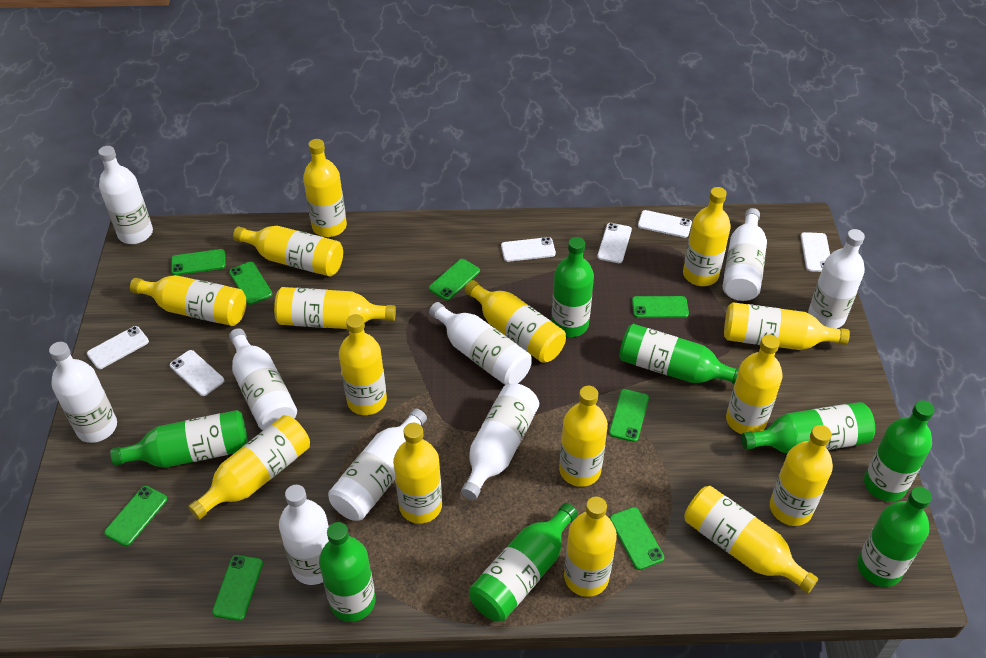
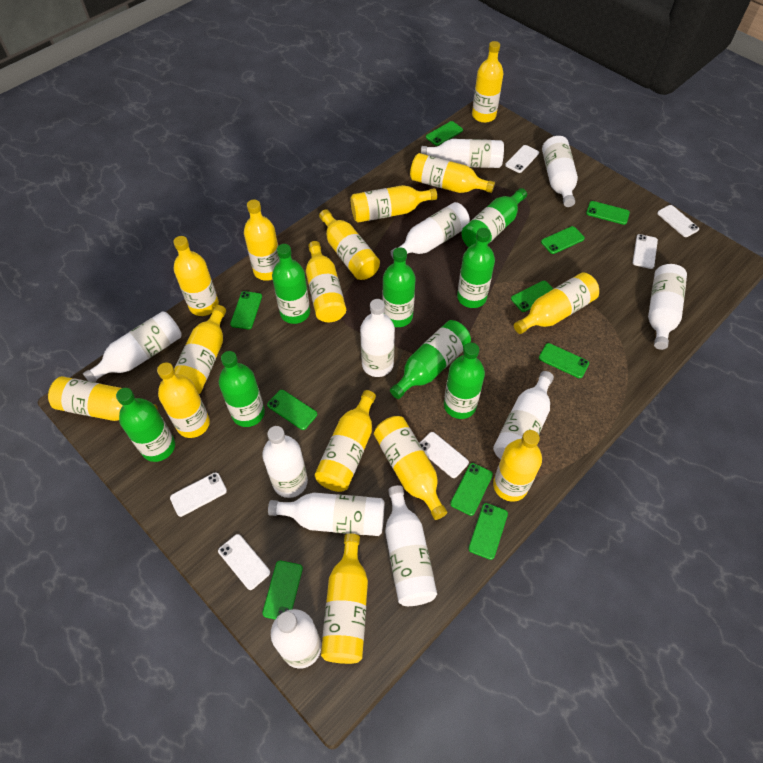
green phone: 8 -> 10
white bottle: 9 -> 11

